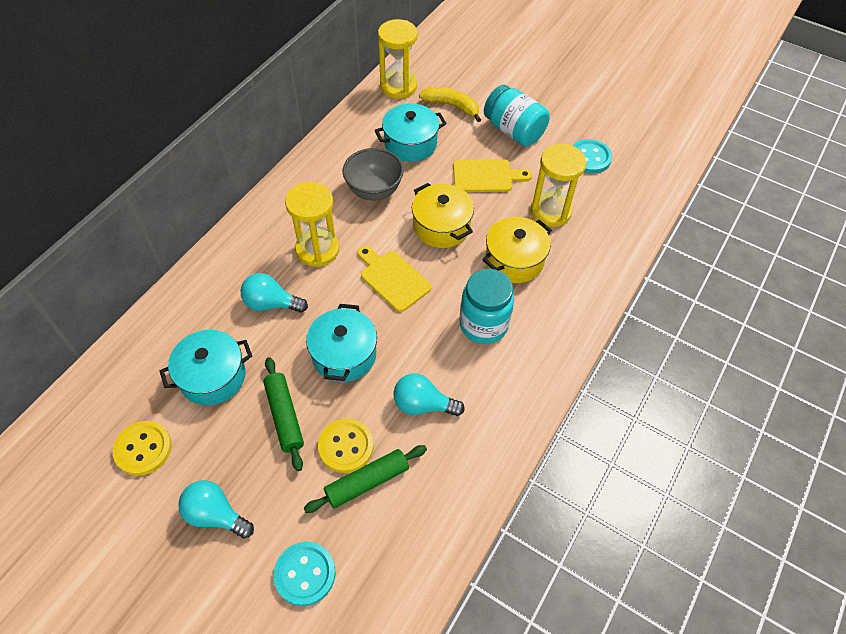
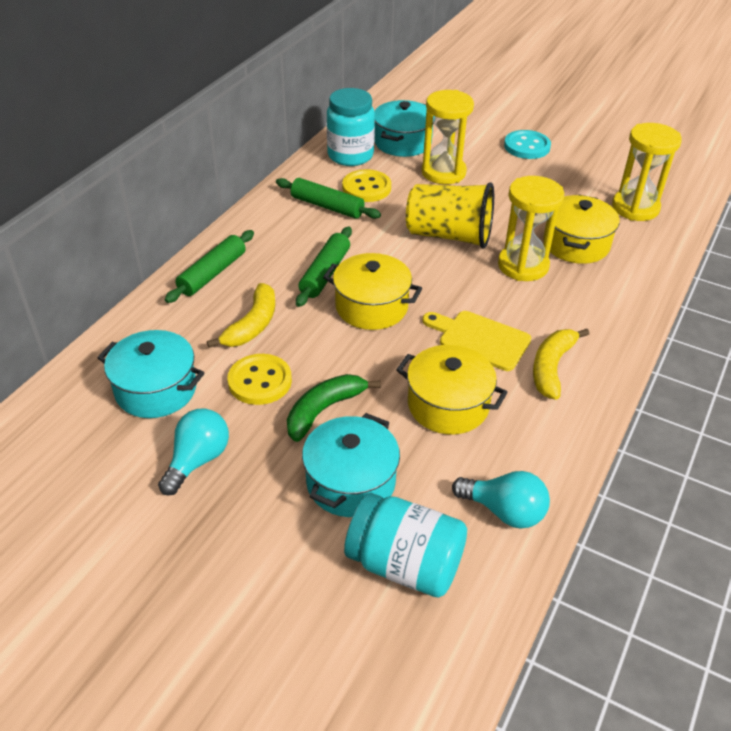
green banana: 0 -> 1
green rolling pin: 2 -> 3
grey bowl: 1 -> 0
turquoise button: 2 -> 1
turquoise light bulb: 3 -> 2
yellow banana: 1 -> 2
yellow cup: 0 -> 1
yellow cutting board: 2 -> 1
yellow pot: 2 -> 3

